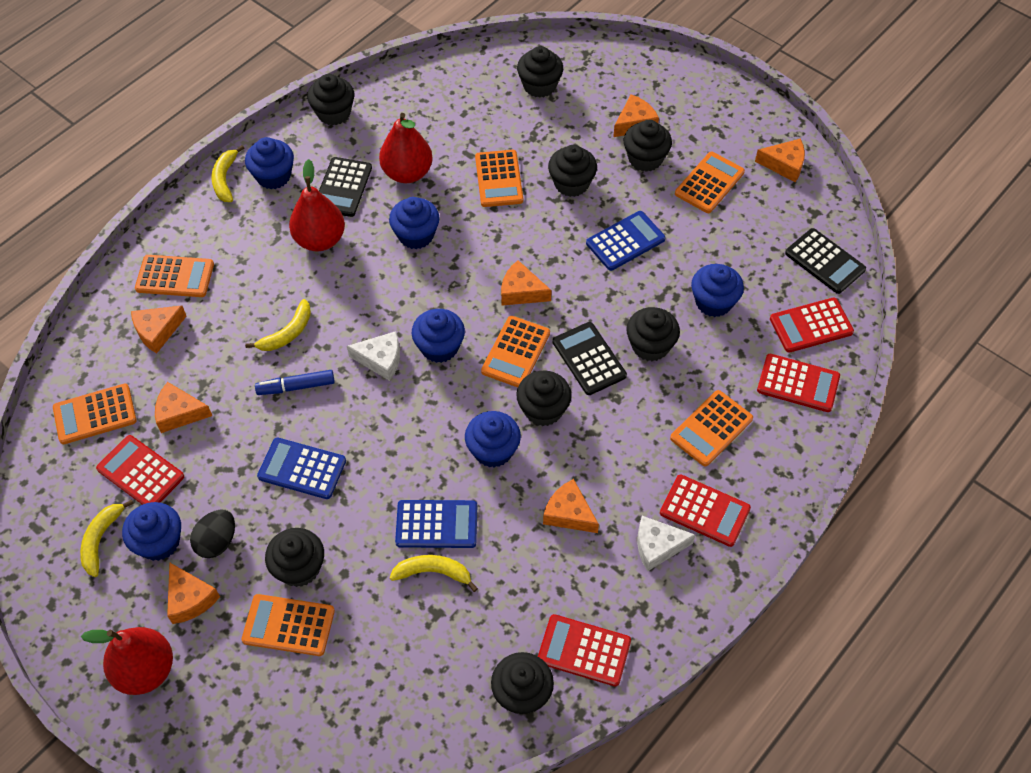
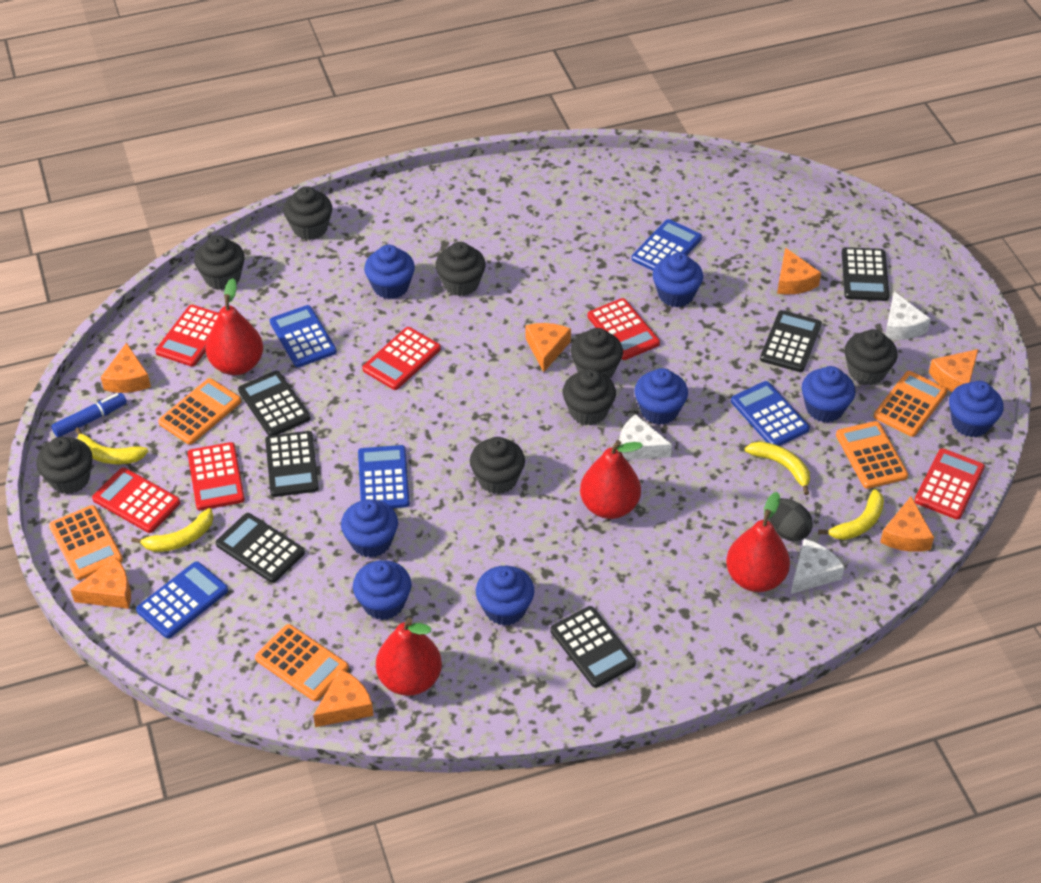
black calculator: 3 -> 6
blue calculator: 3 -> 5
blue cupcake: 6 -> 8
orange calculator: 7 -> 5
red calculator: 5 -> 6
red pear: 3 -> 4
white cheese: 2 -> 3

